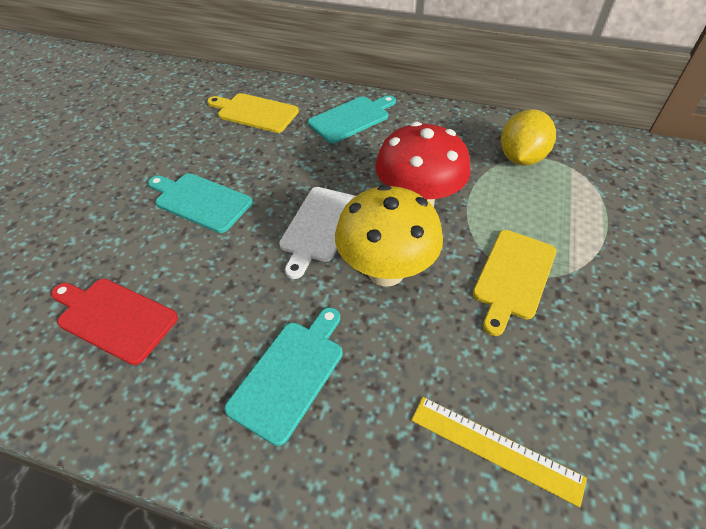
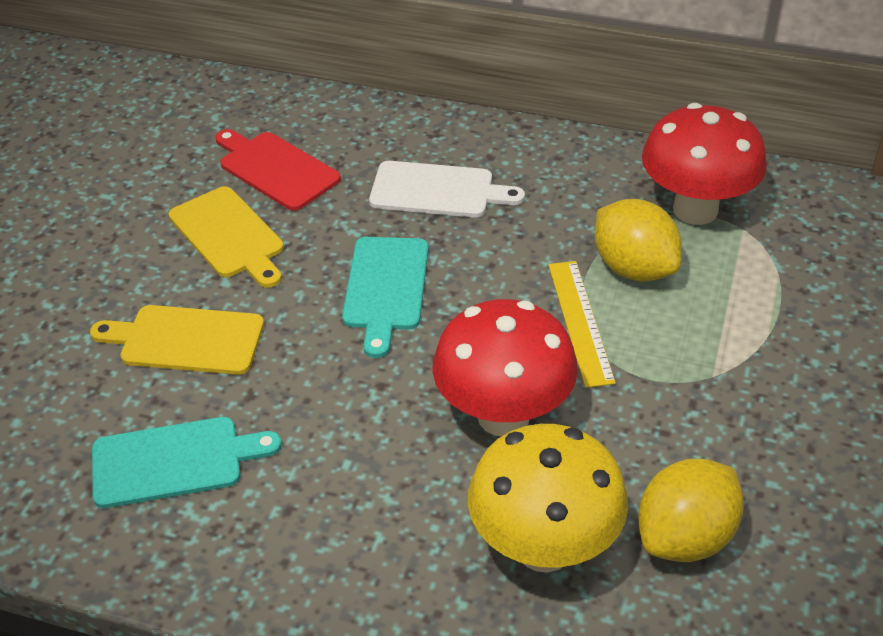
red mushroom: 1 -> 2
turquoise cutting board: 3 -> 2
yellow lemon: 1 -> 2

